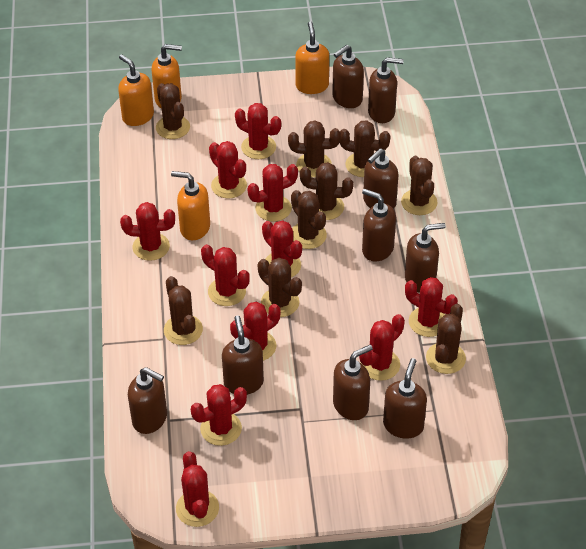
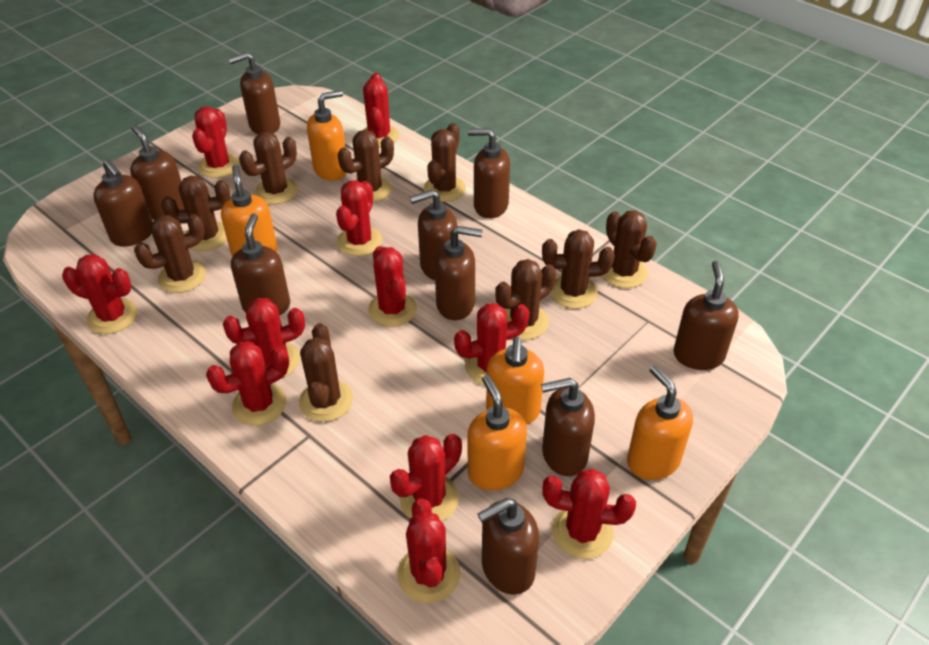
brown soap dispenser: 9 -> 10
orange soap dispenser: 4 -> 5

